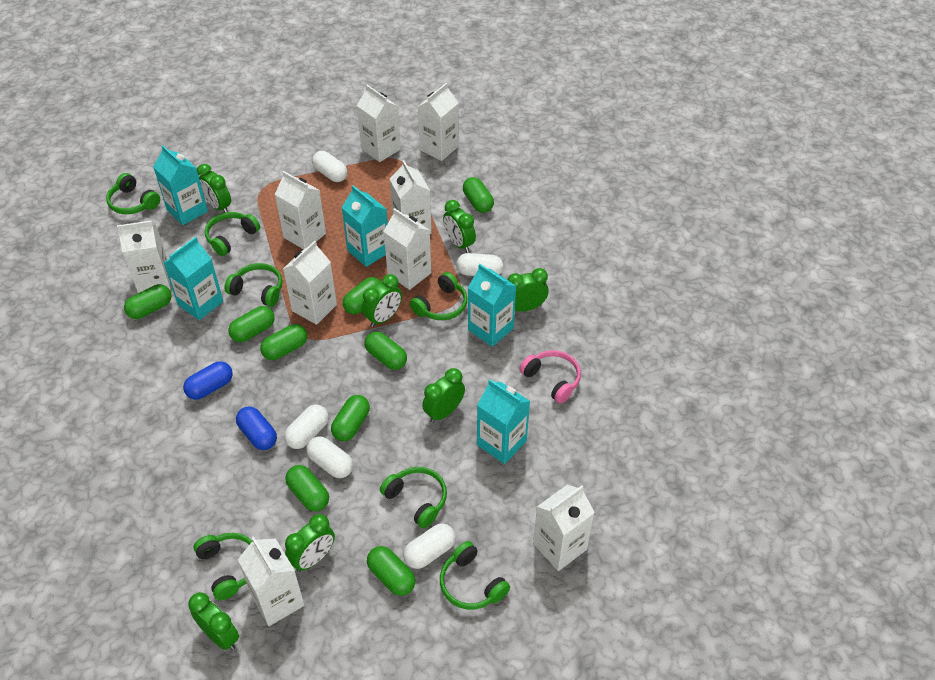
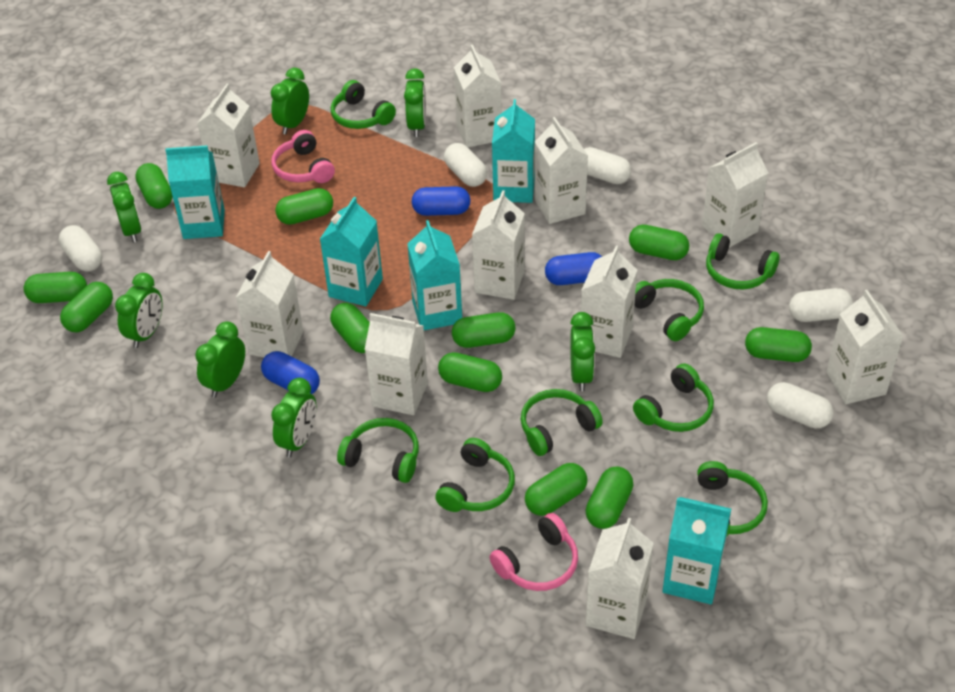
blue capsule: 2 -> 3
green capsule: 9 -> 11
green headphones: 7 -> 8
pink headphones: 1 -> 2
white carton: 9 -> 10

